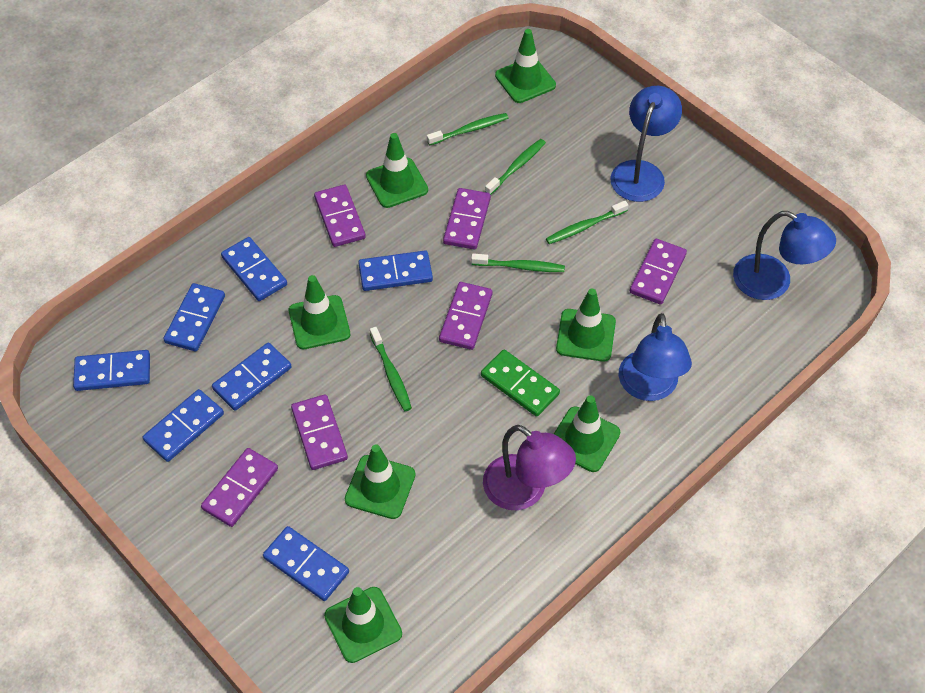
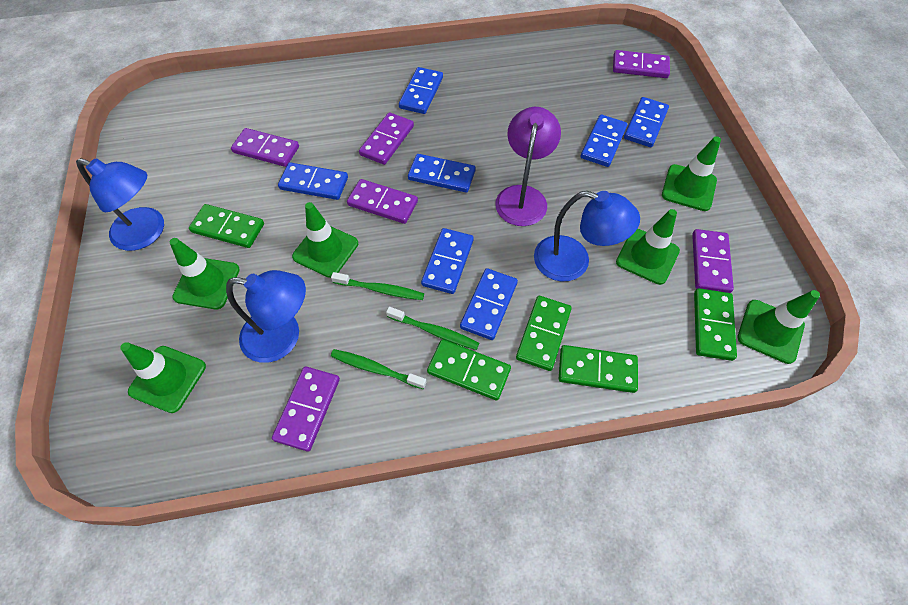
green domino: 1 -> 5
green toothbrush: 5 -> 3
green traffic cone: 7 -> 6

